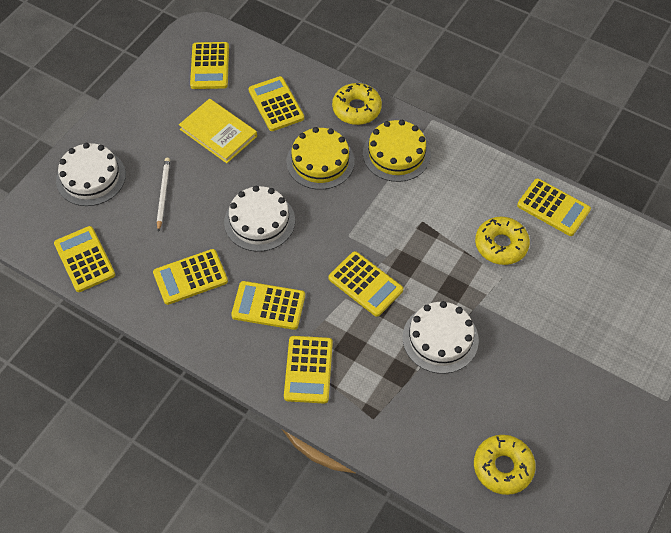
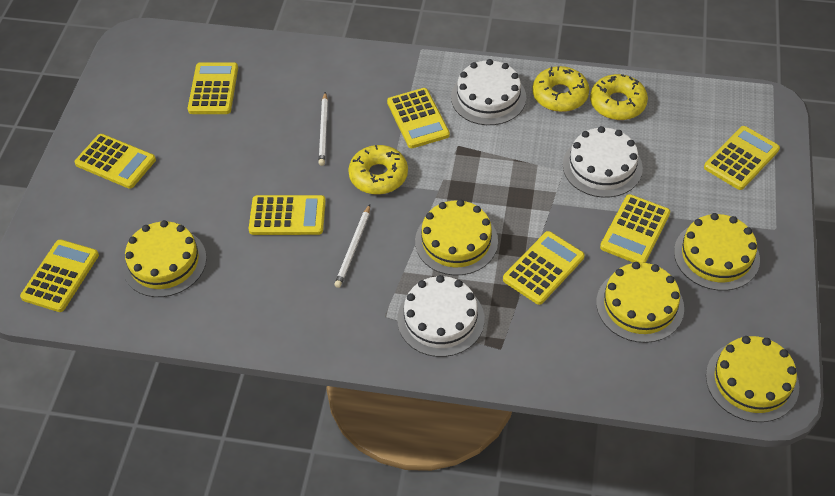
white pencil: 1 -> 2
yellow book: 1 -> 0
yellow cake: 2 -> 5

